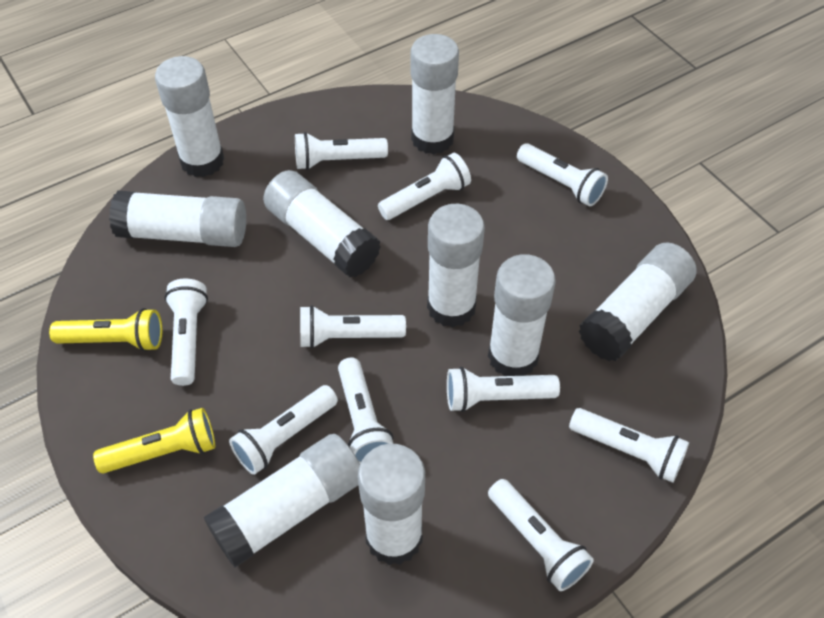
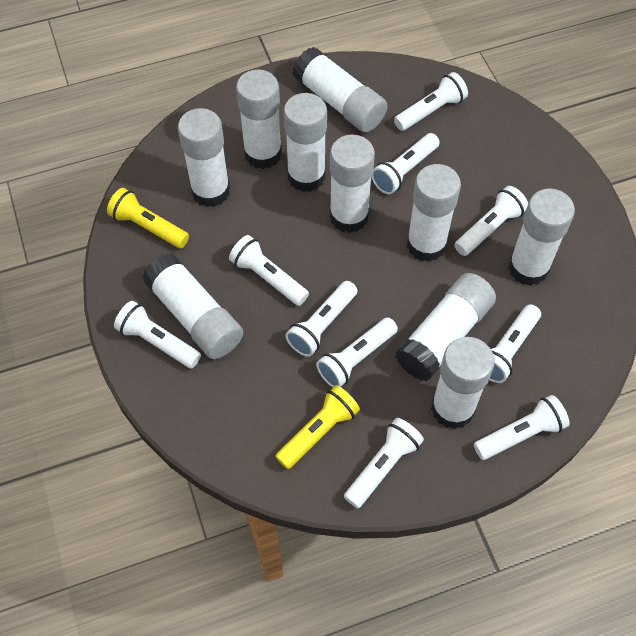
white glue stick: 9 -> 10

